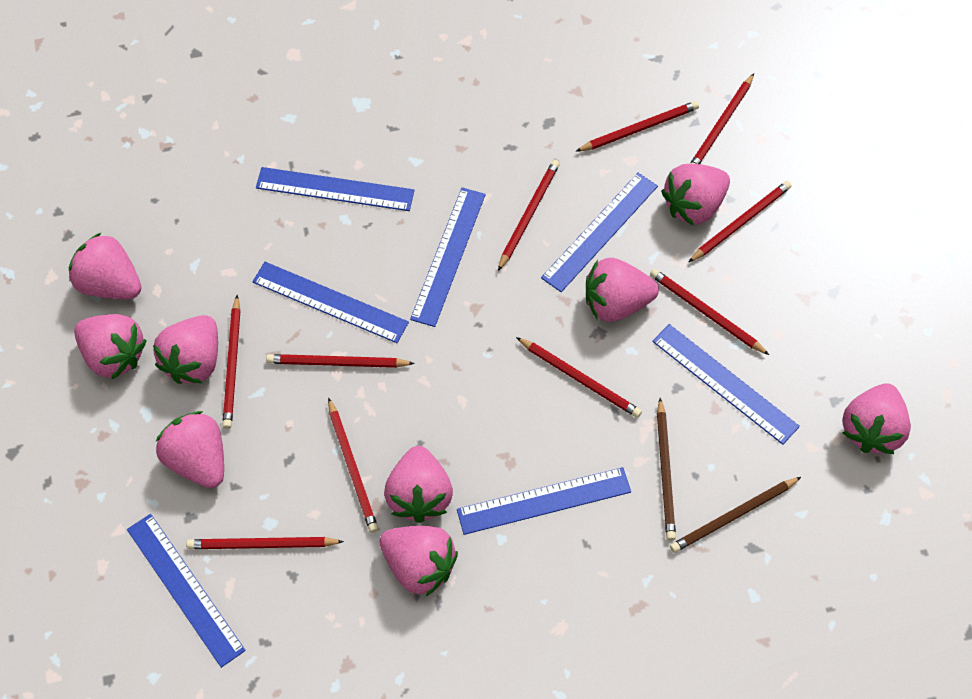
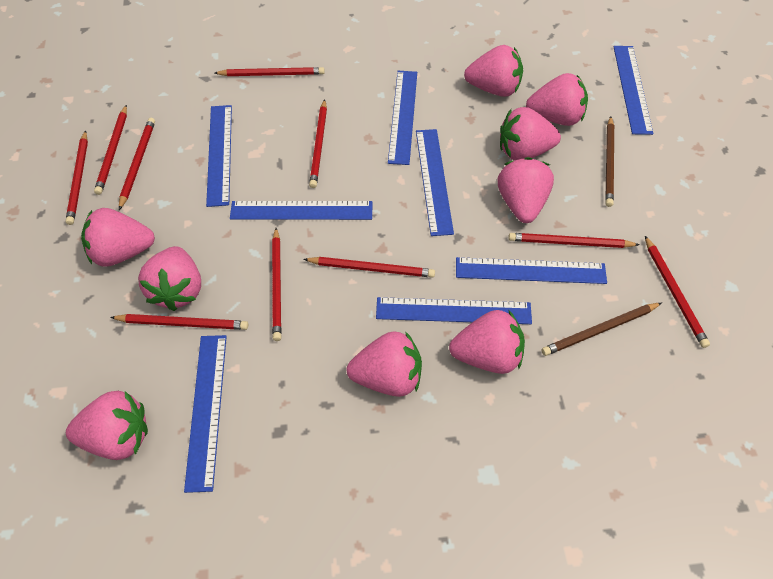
blue ruler: 7 -> 8

